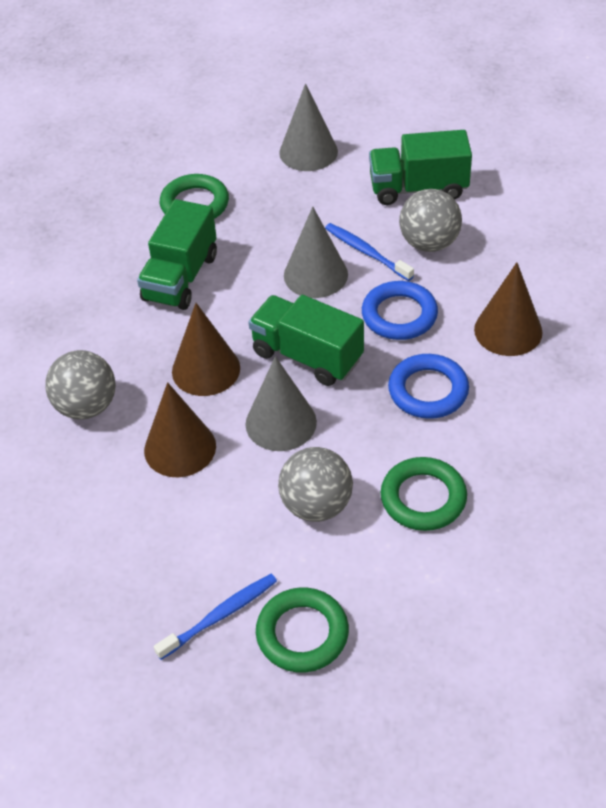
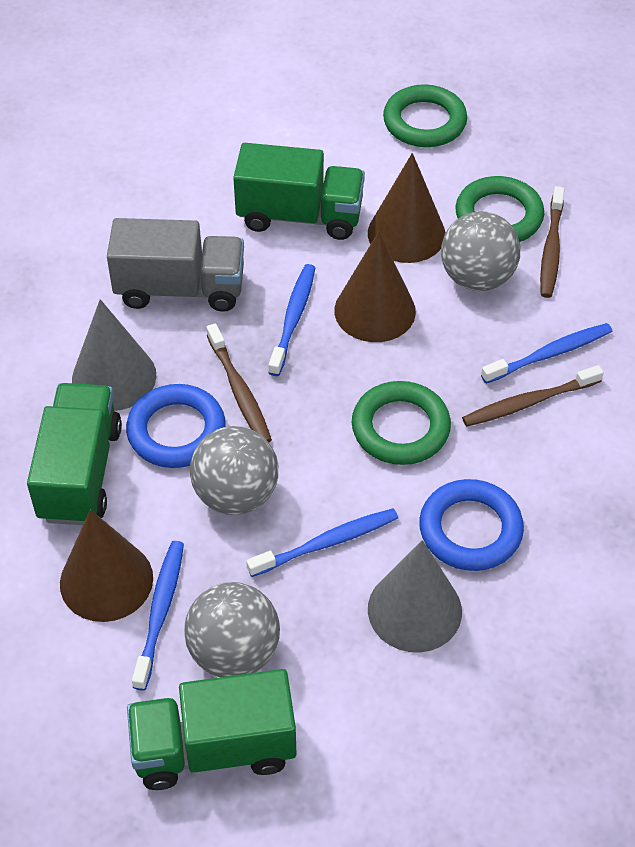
blue toothbrush: 2 -> 4
brown toothbrush: 0 -> 3
grey cone: 3 -> 2
grey truck: 0 -> 1

